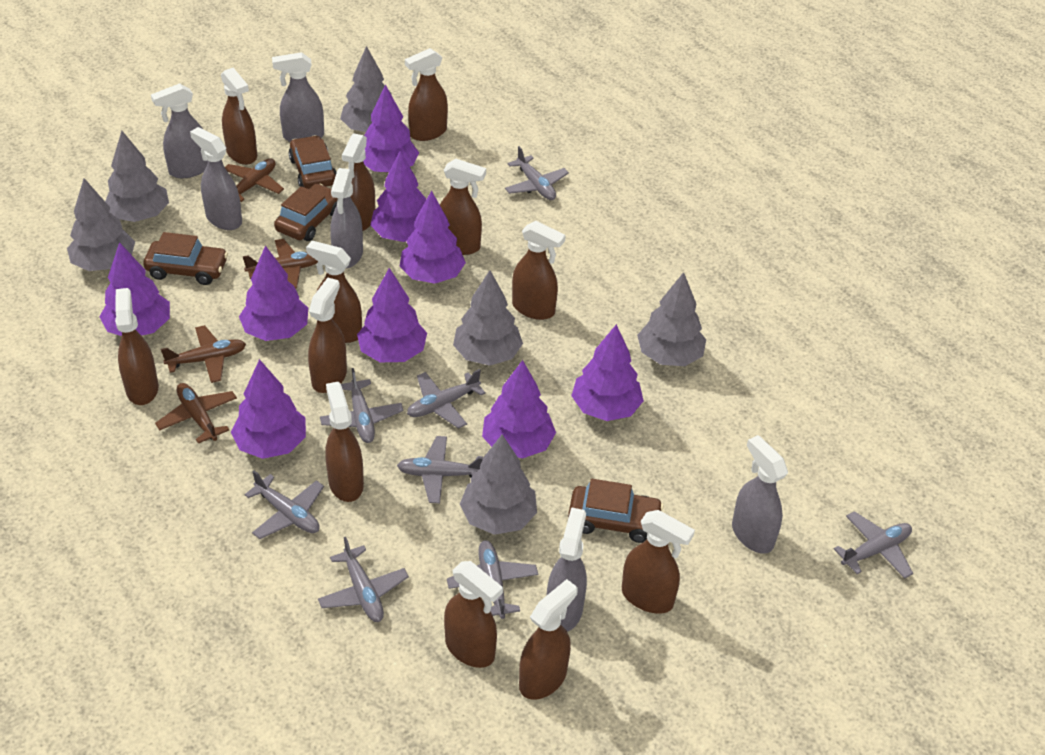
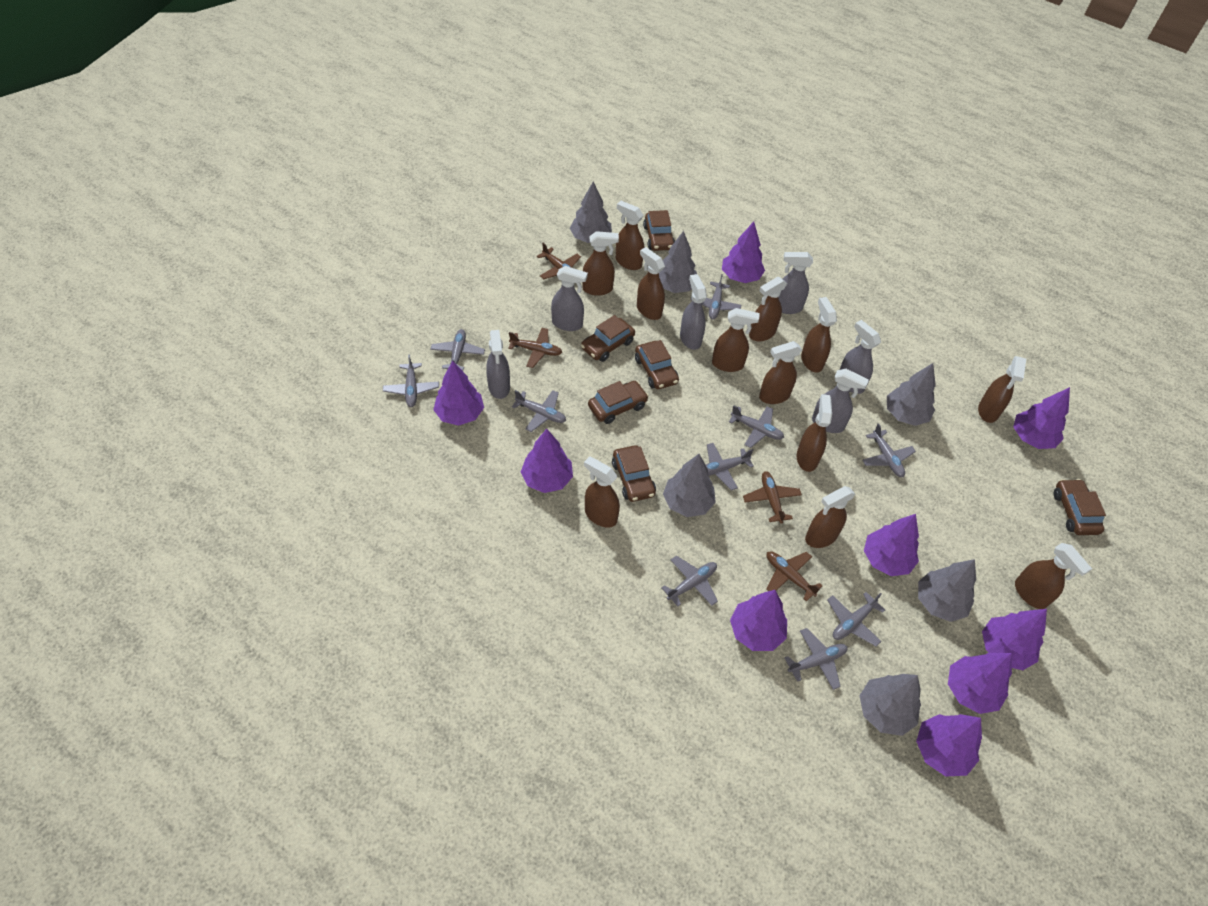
brown car: 4 -> 6
grey plane: 8 -> 10

